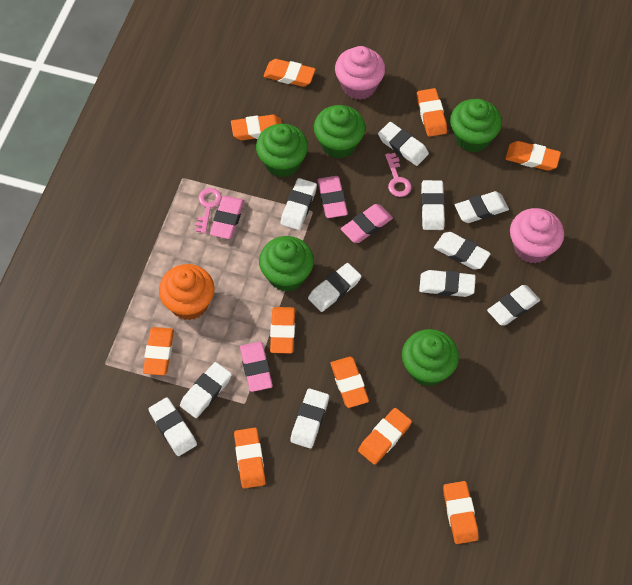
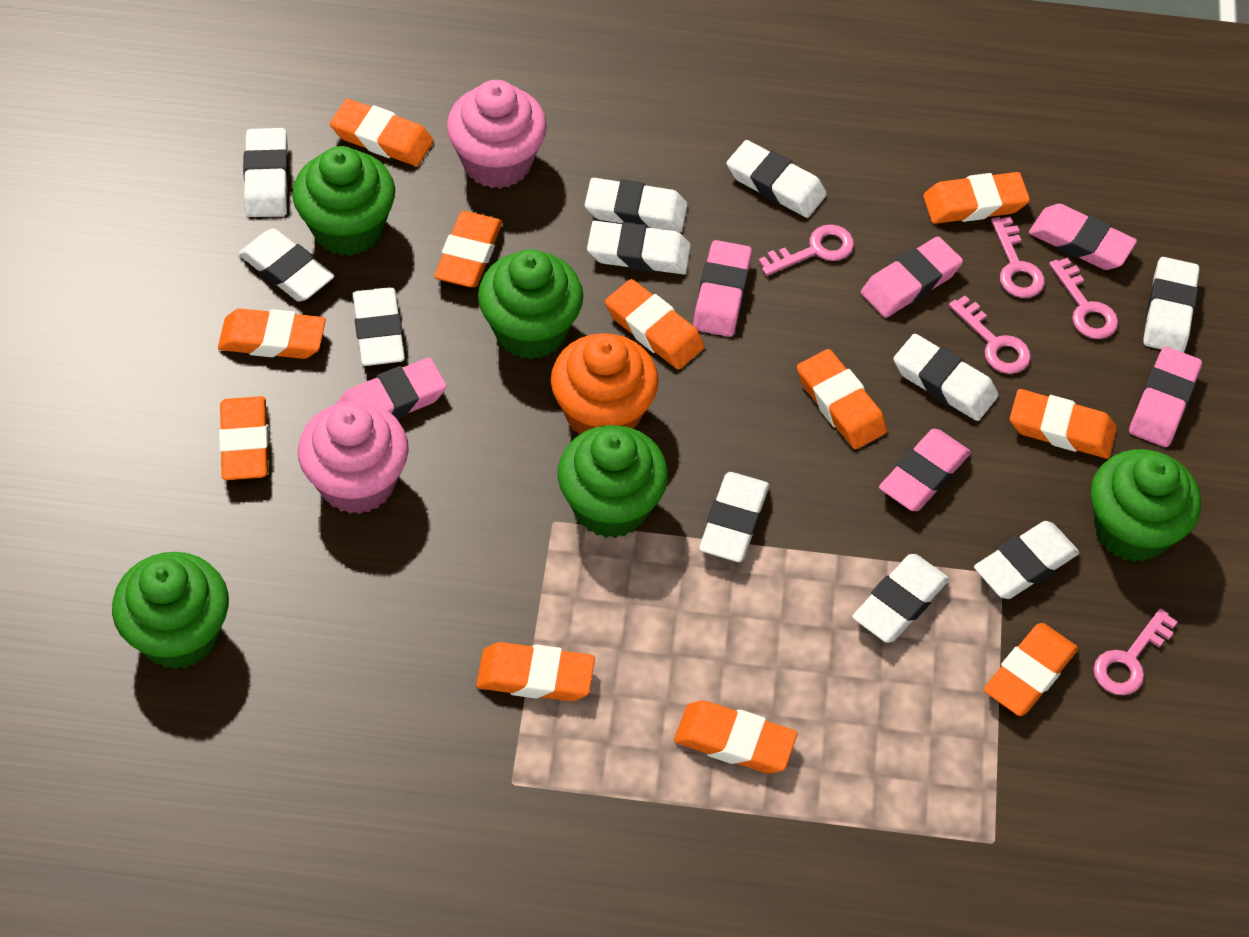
orange eraser: 10 -> 11
pink eraser: 4 -> 6
pink key: 2 -> 5

